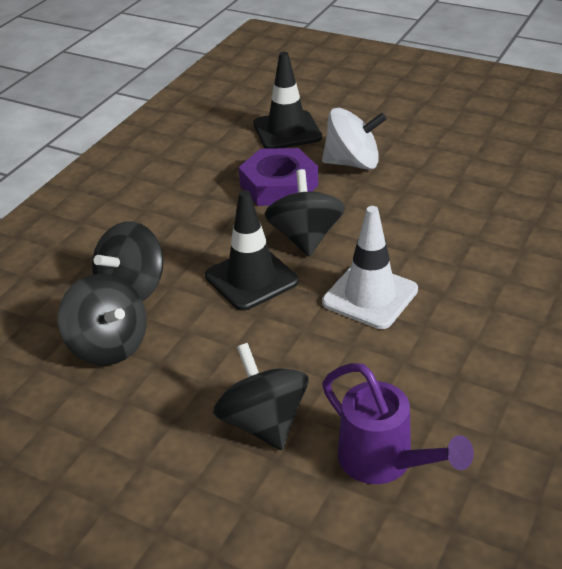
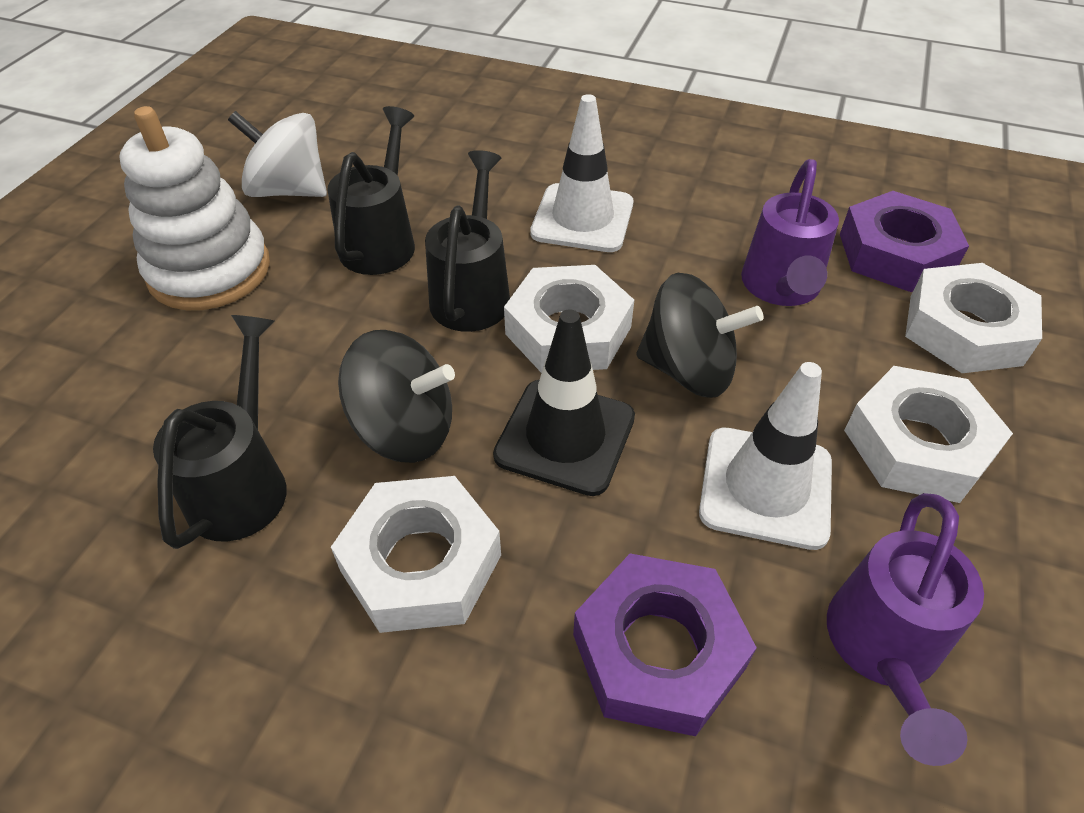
black spinning top: 4 -> 2
black traffic cone: 2 -> 1
black watering can: 0 -> 3
purple nut: 1 -> 2
purple watering can: 1 -> 2
white nut: 0 -> 4
white stacking toy: 0 -> 1
white traffic cone: 1 -> 2

